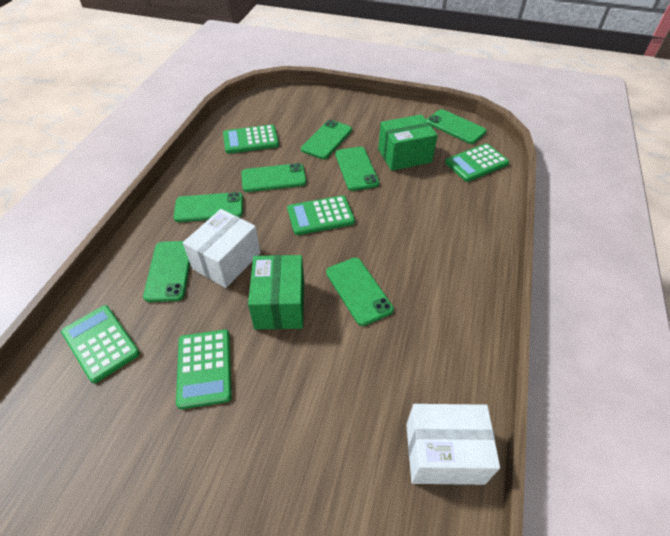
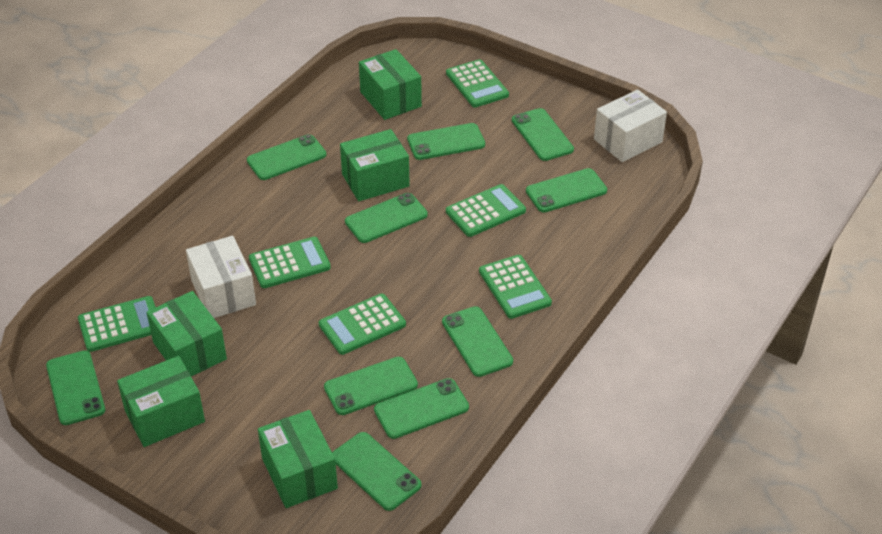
green box: 2 -> 5
green calculator: 5 -> 6
green phone: 7 -> 10

